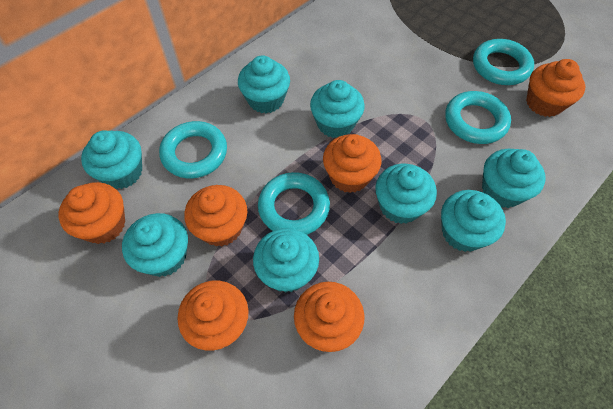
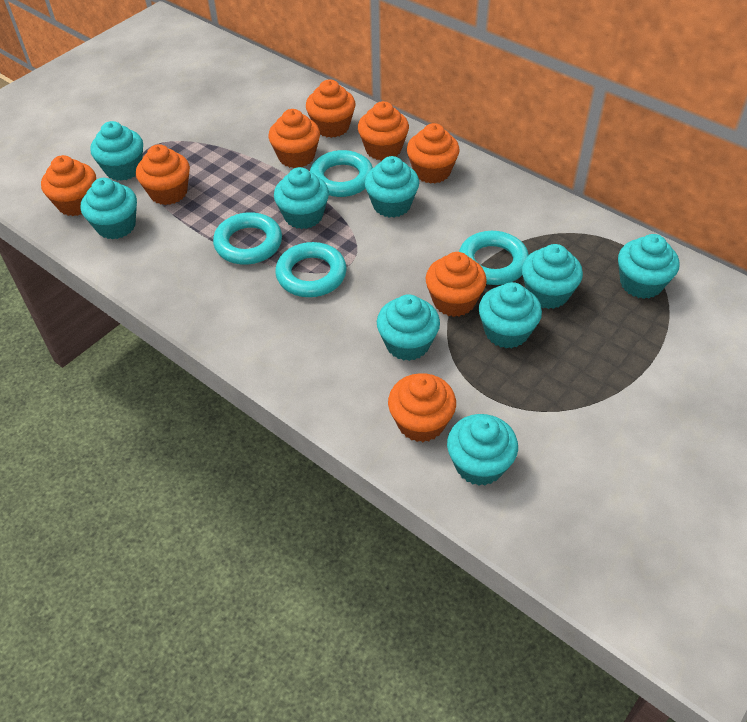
orange cupcake: 6 -> 8
turquoise cupcake: 8 -> 9

